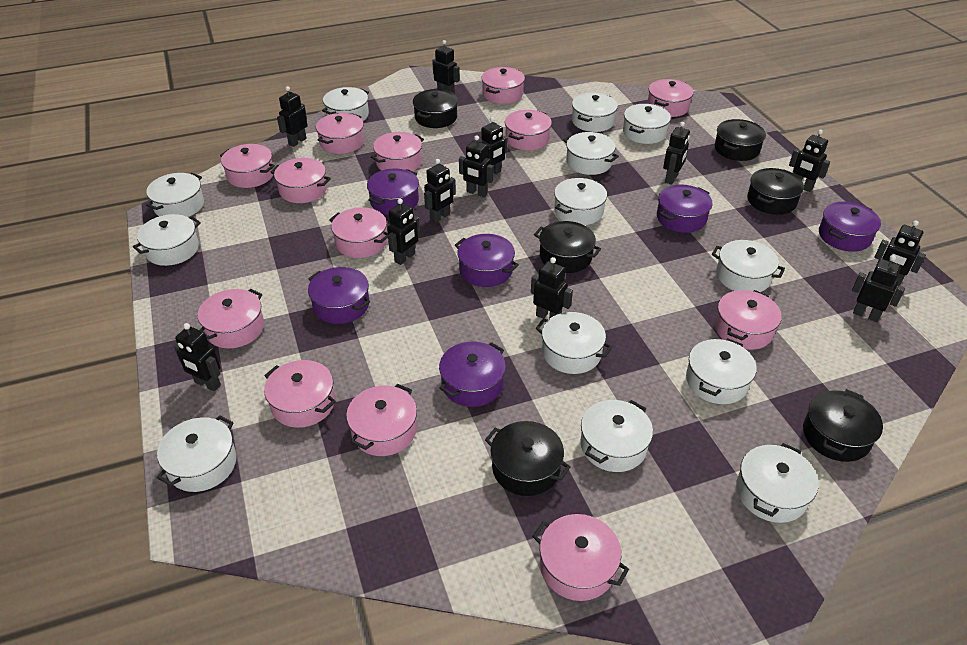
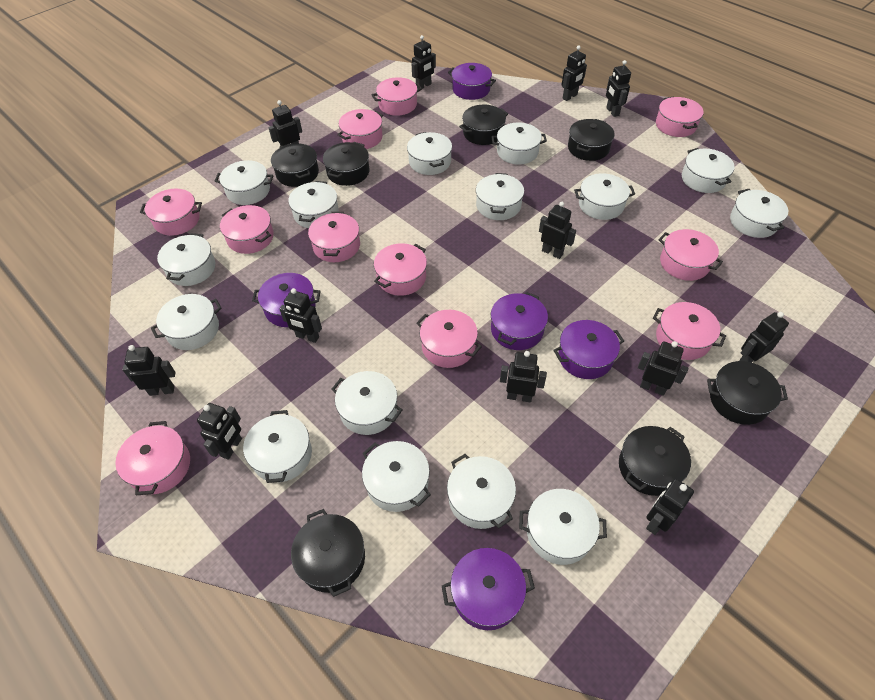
black pot: 6 -> 7
pink pot: 13 -> 11
purple pot: 6 -> 5
white pot: 13 -> 15

